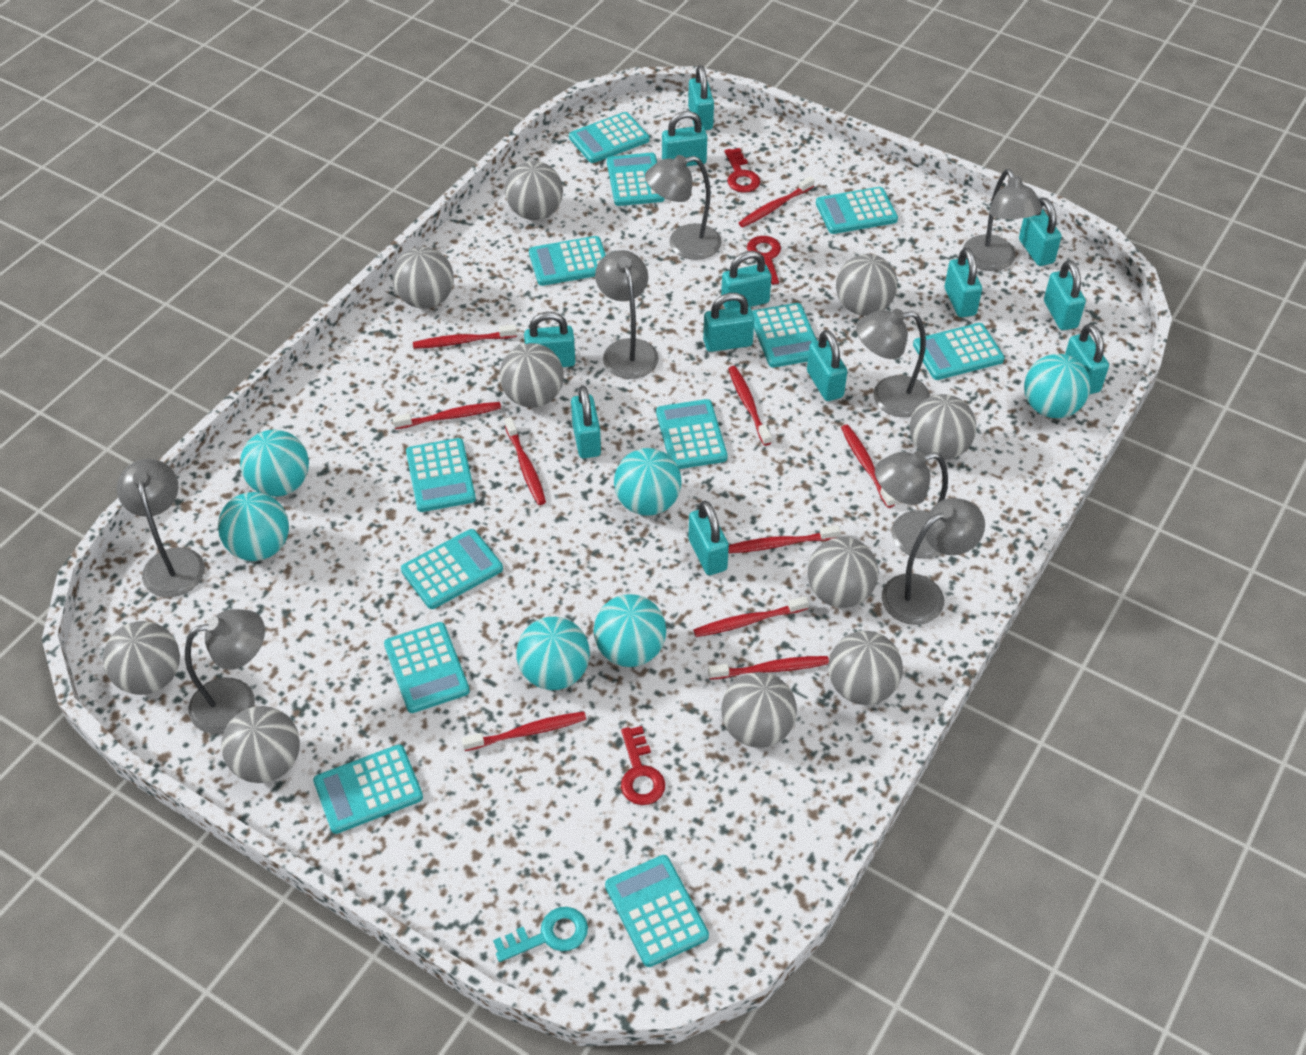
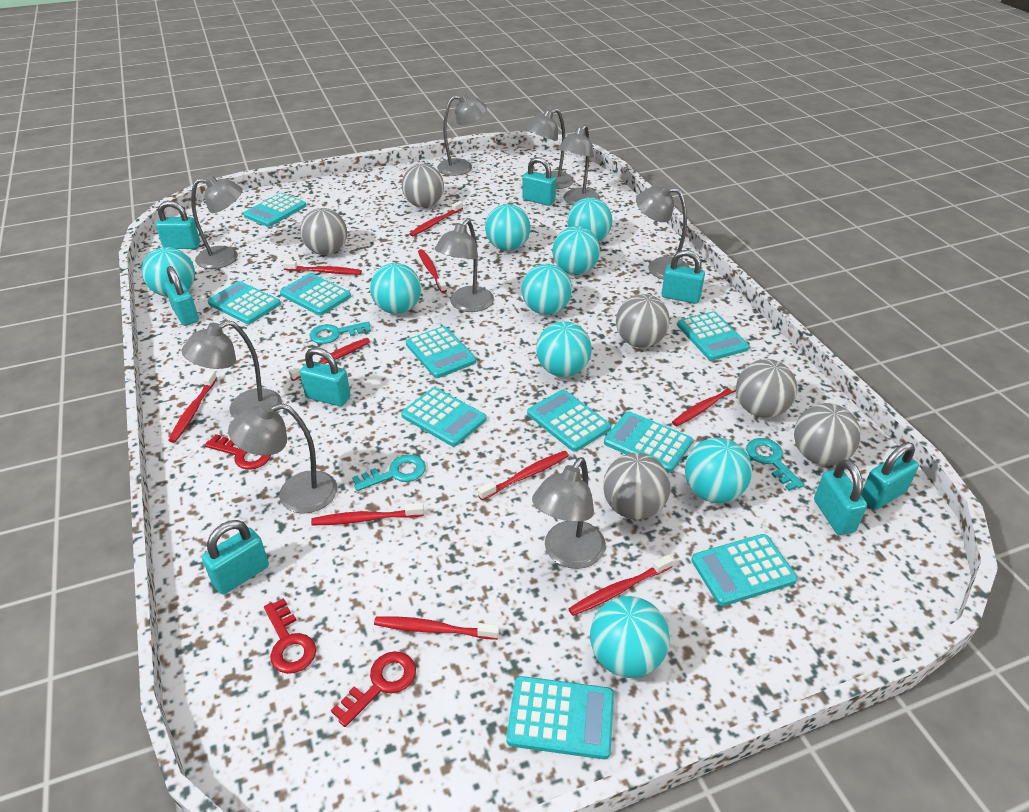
grey ball: 10 -> 6
grey lamp: 8 -> 9
turquoise ball: 6 -> 9
turquoise calculator: 12 -> 10
turquoise key: 1 -> 3
turquoise padlock: 12 -> 8

